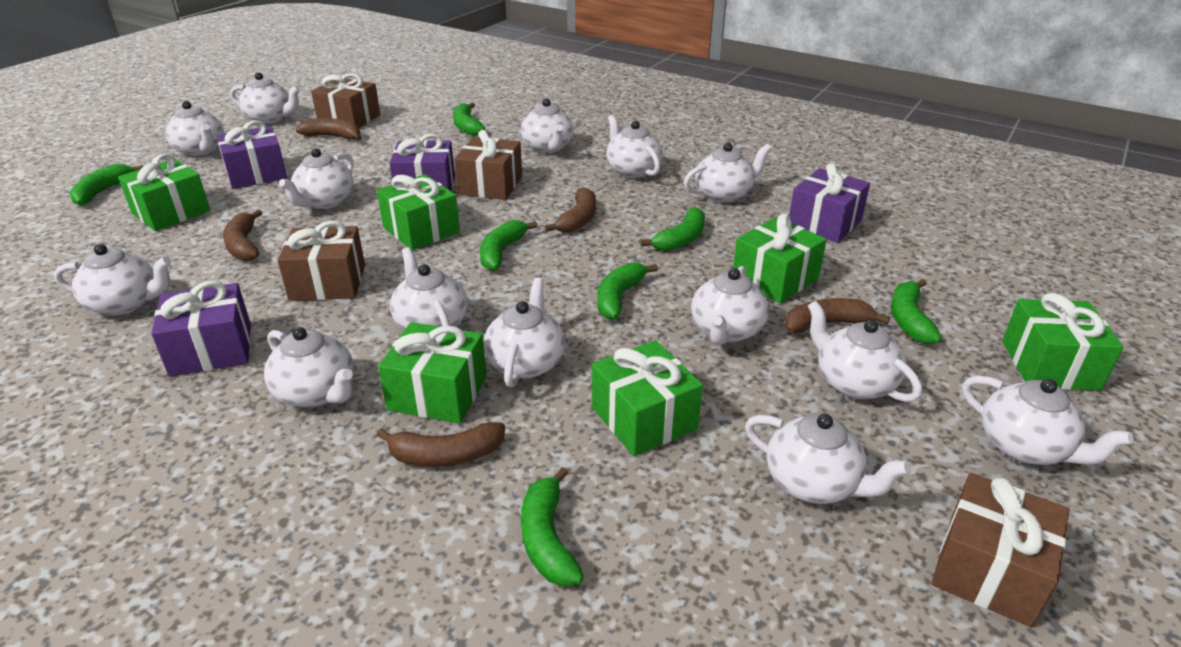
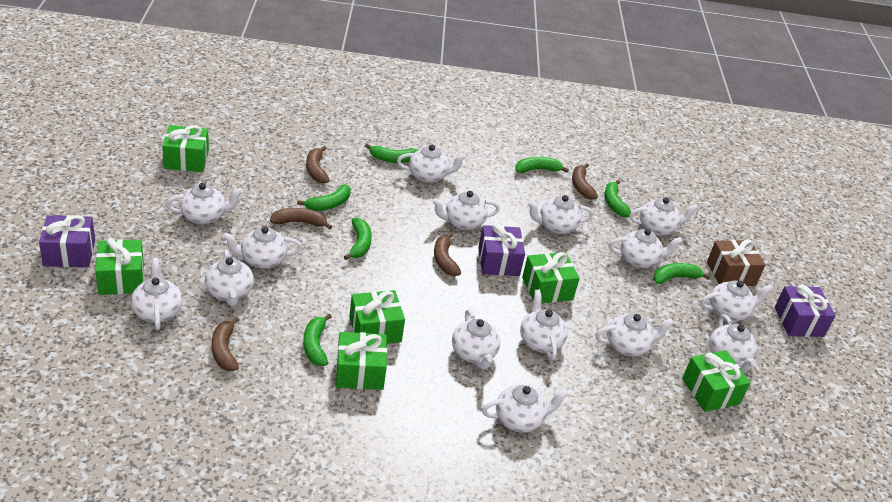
brown gift: 4 -> 1
purple gift: 4 -> 3
white teapot: 14 -> 15

